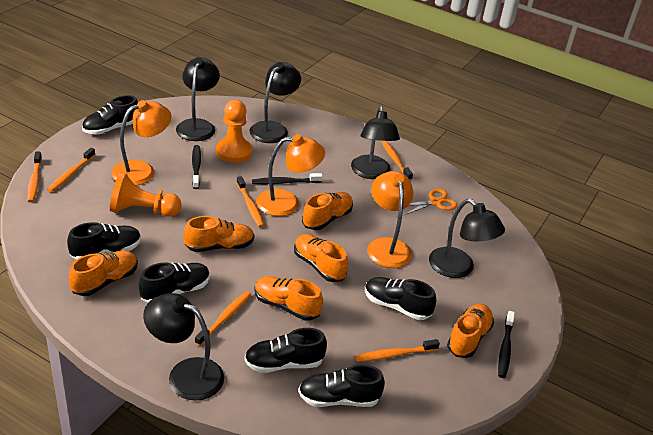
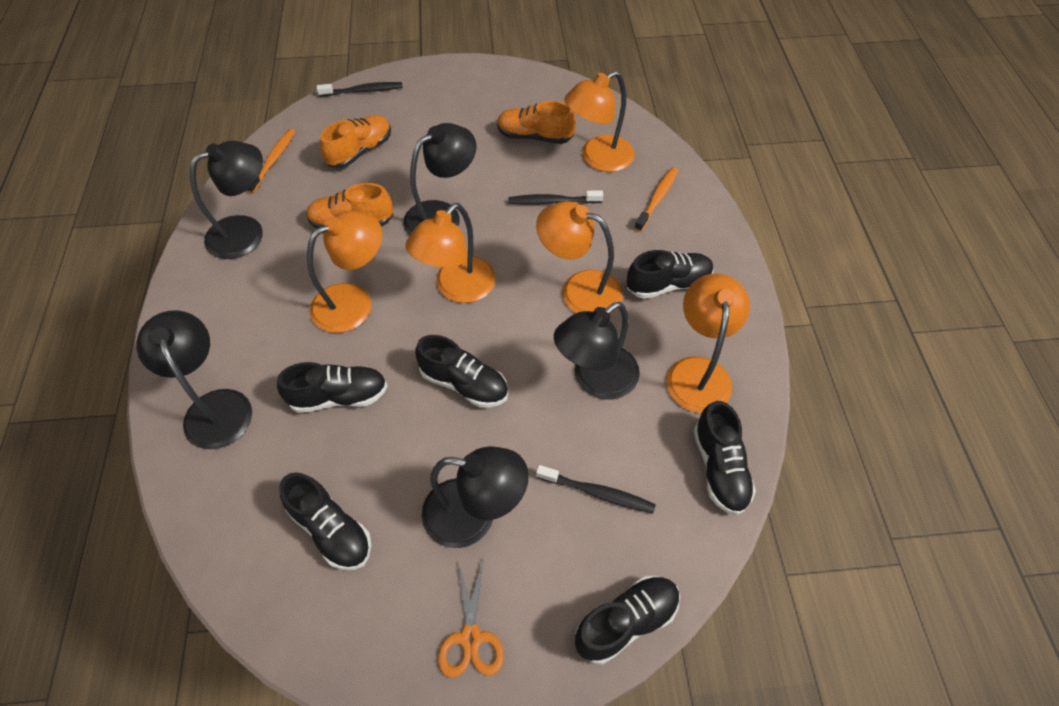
orange lamp: 3 -> 5
orange pawn: 2 -> 0
orange shoe: 6 -> 3
orange toothbrush: 6 -> 2

